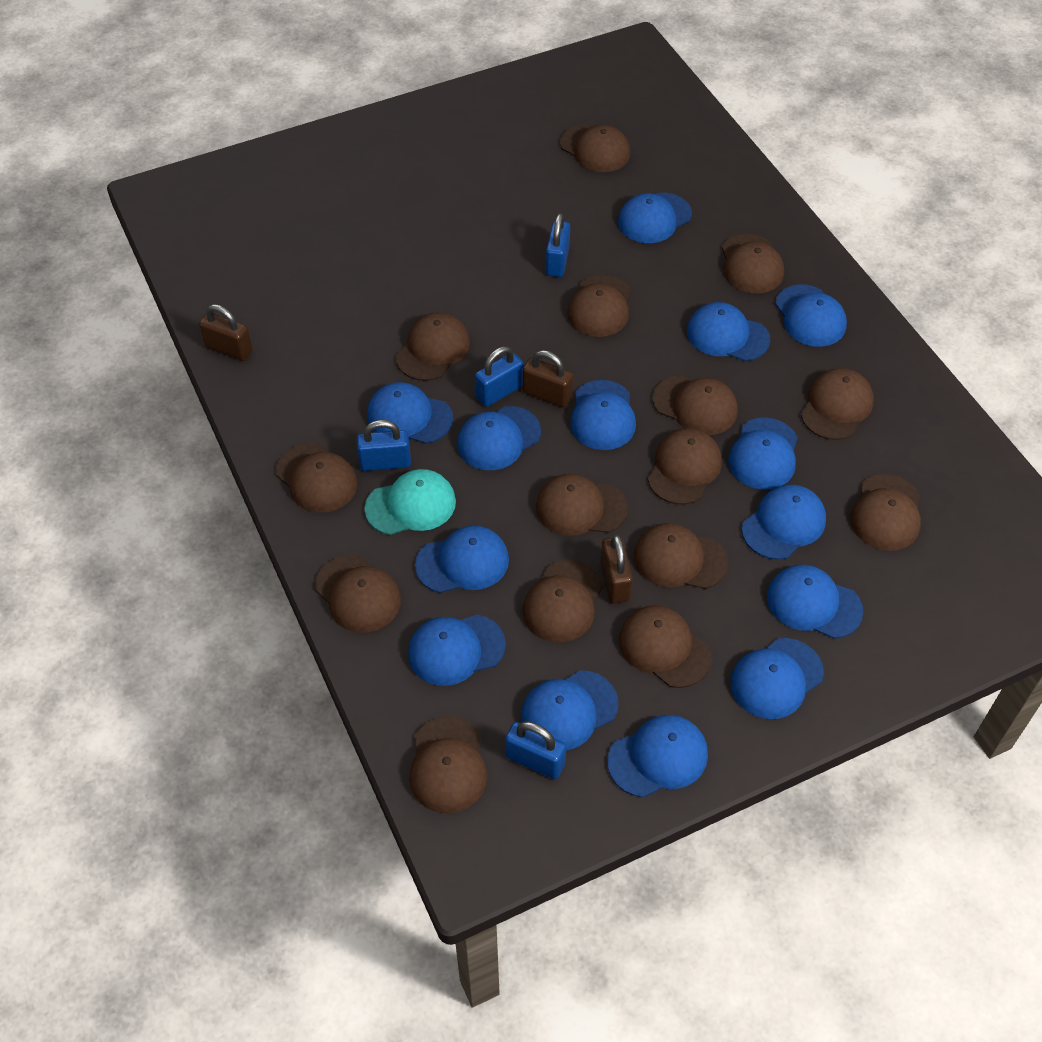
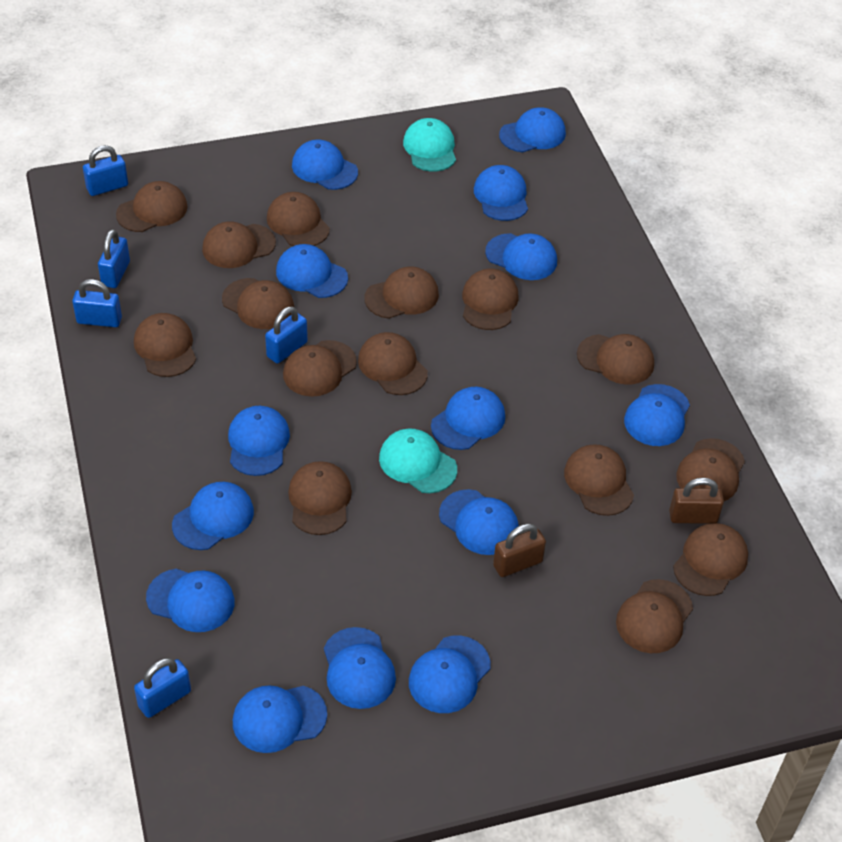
blue padlock: 4 -> 5
brown padlock: 3 -> 2
turquoise cap: 1 -> 2

